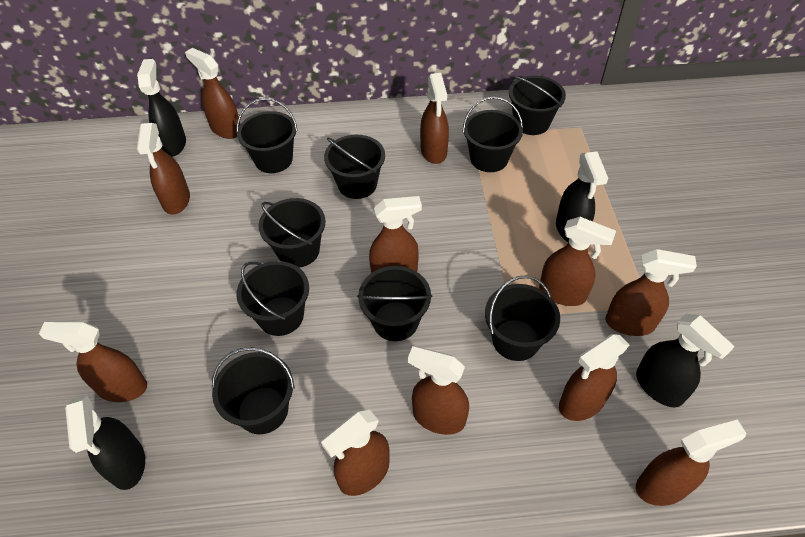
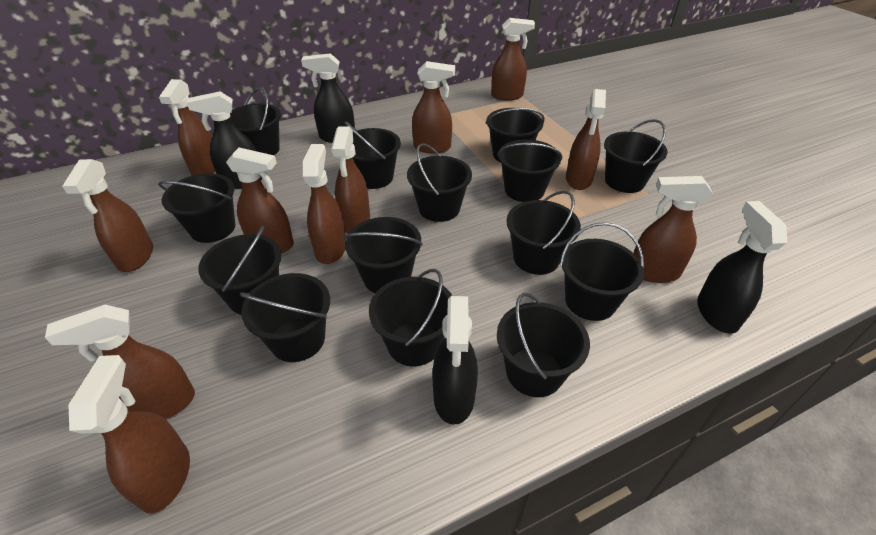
black bucket: 9 -> 14

